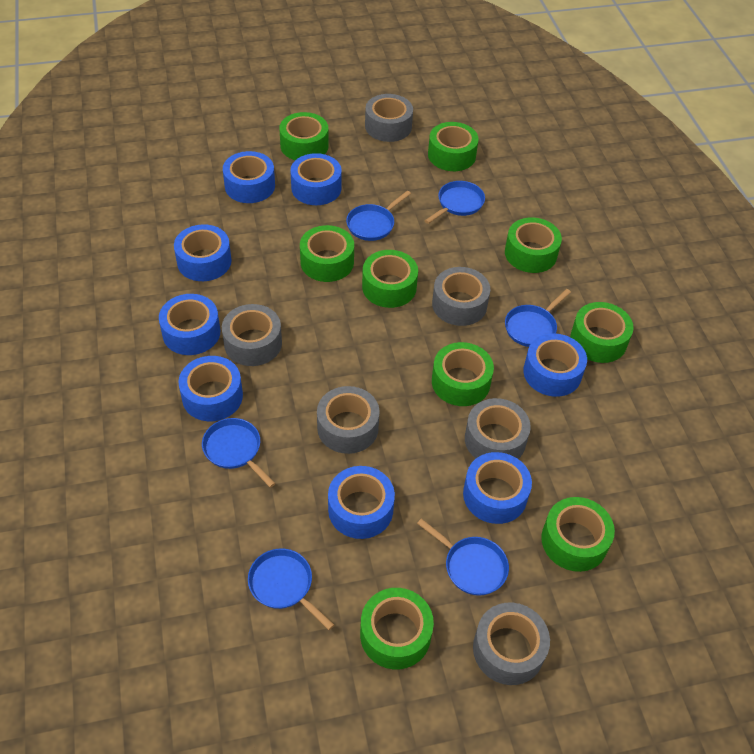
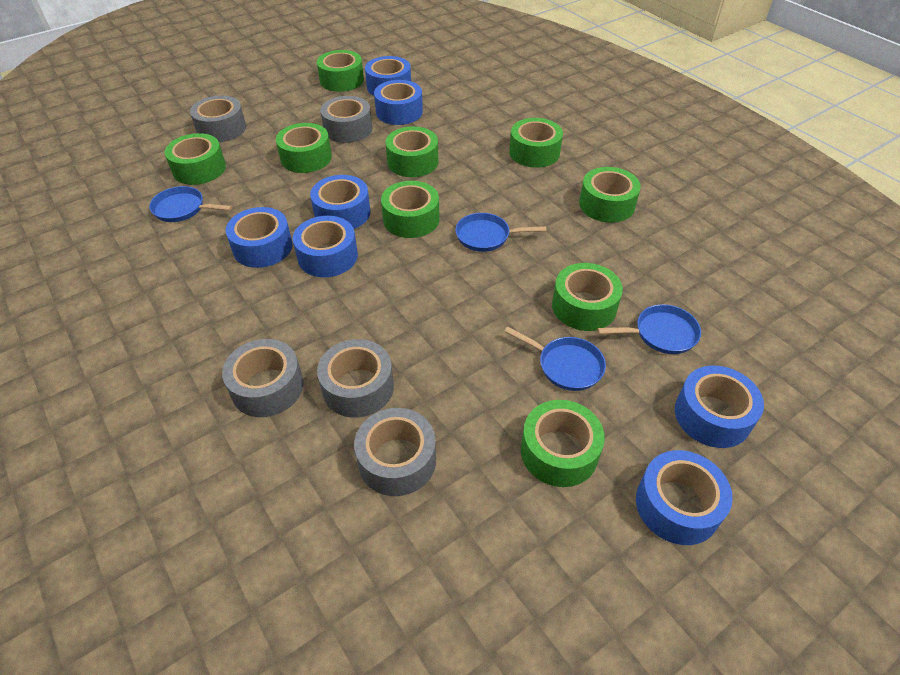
blue pan: 6 -> 4
blue tape: 8 -> 7
grey tape: 6 -> 5

